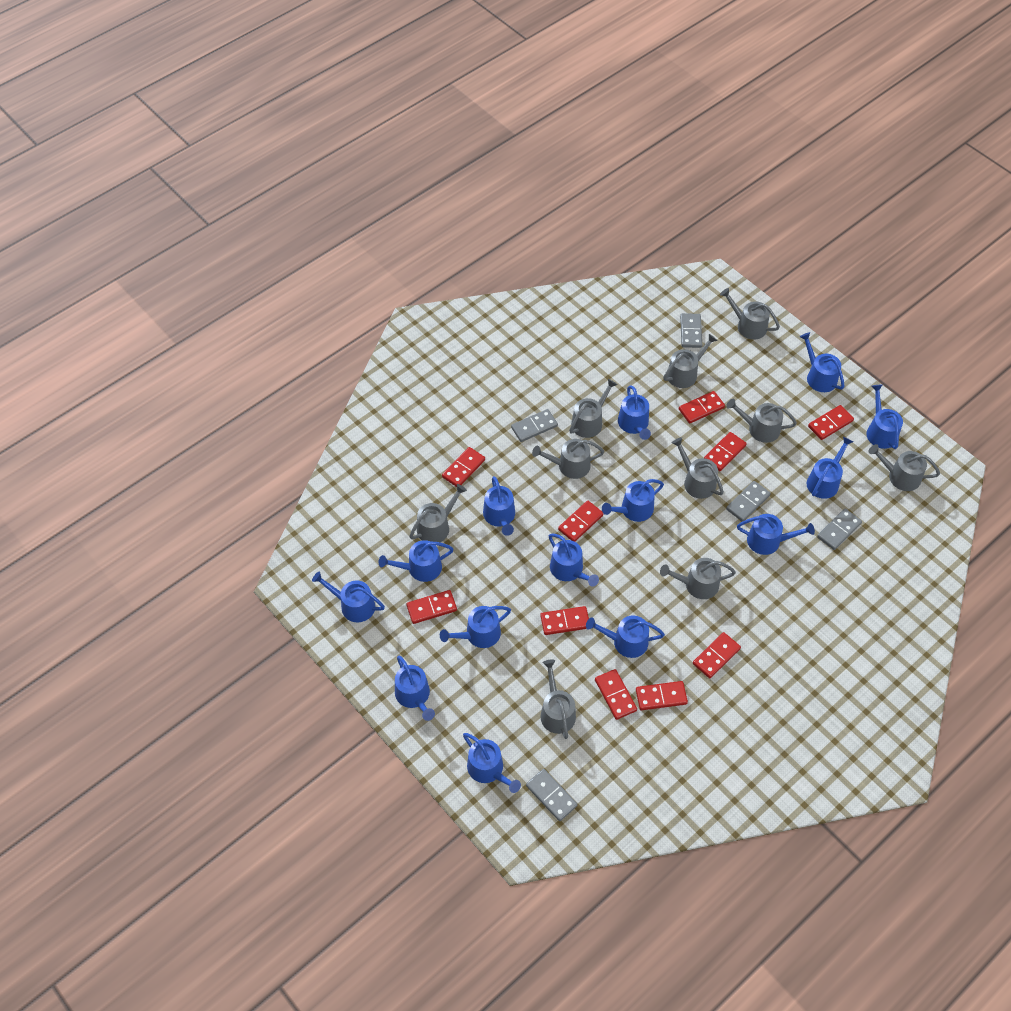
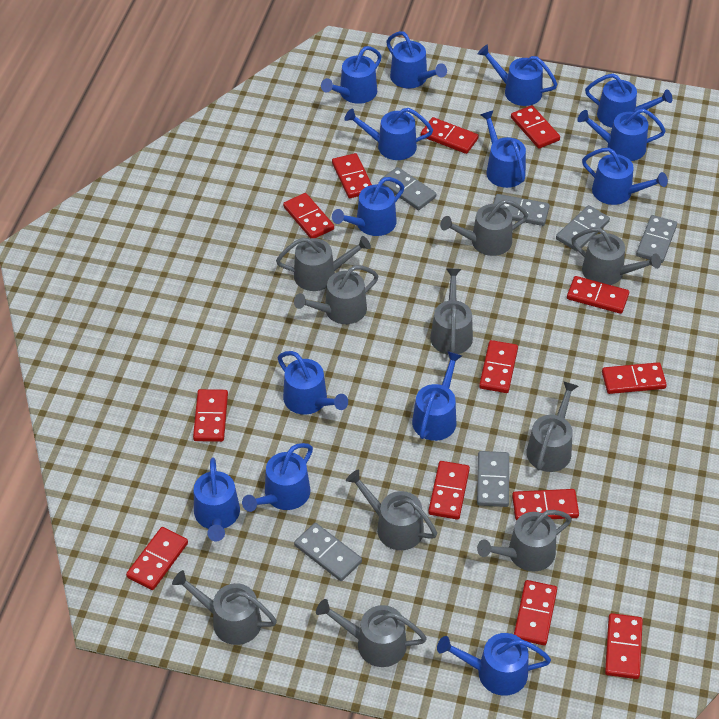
grey domino: 5 -> 6
red domino: 10 -> 13

